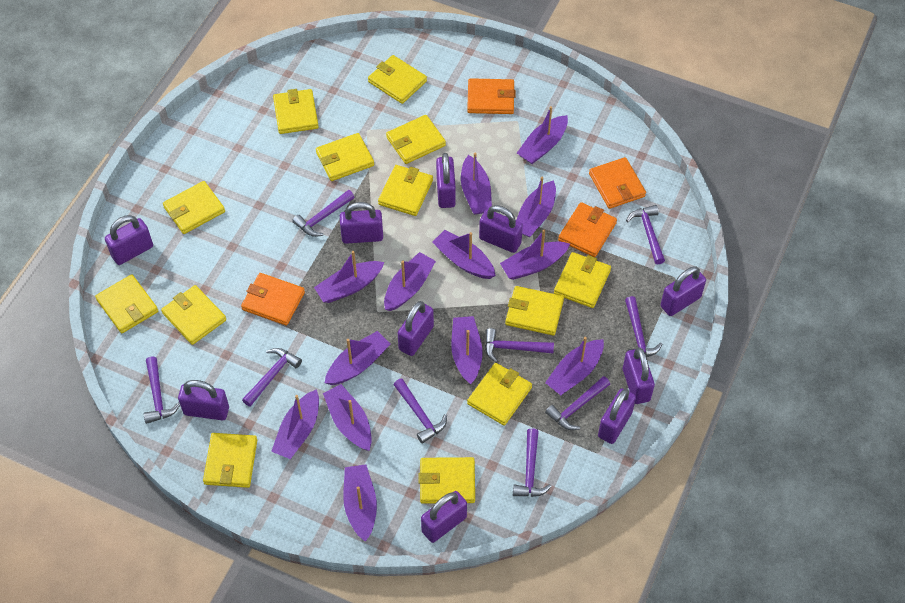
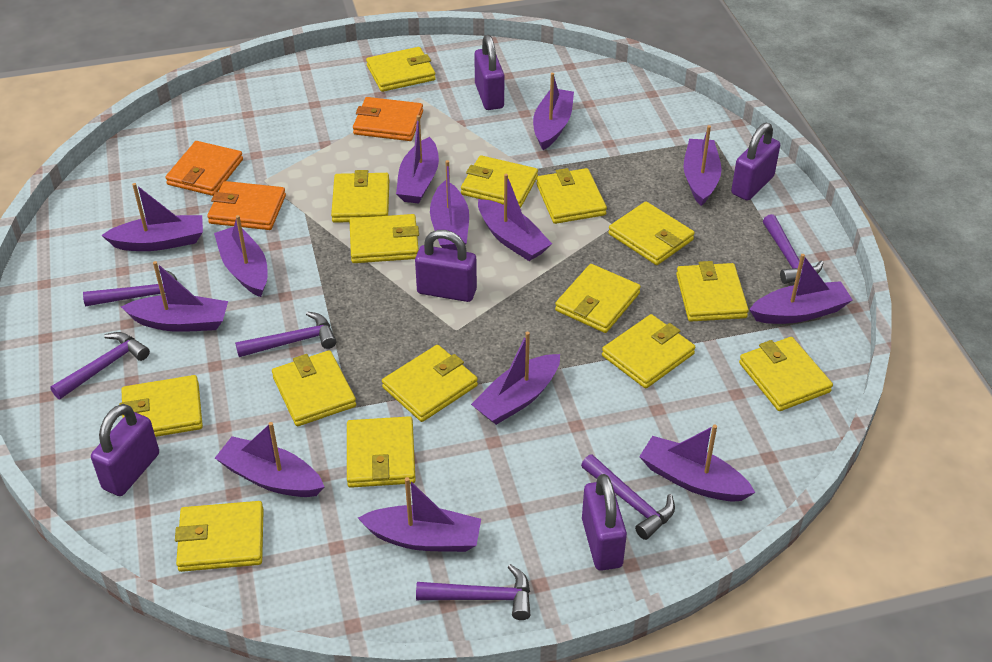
orange wallet: 4 -> 3
purple hammer: 9 -> 6
purple padlock: 10 -> 5
yellow wallet: 13 -> 15

